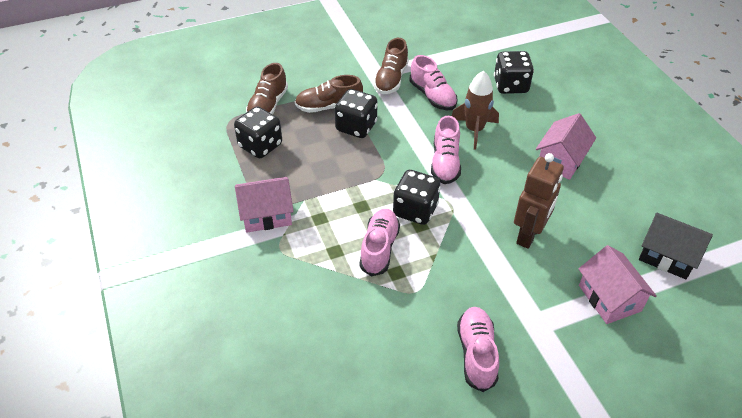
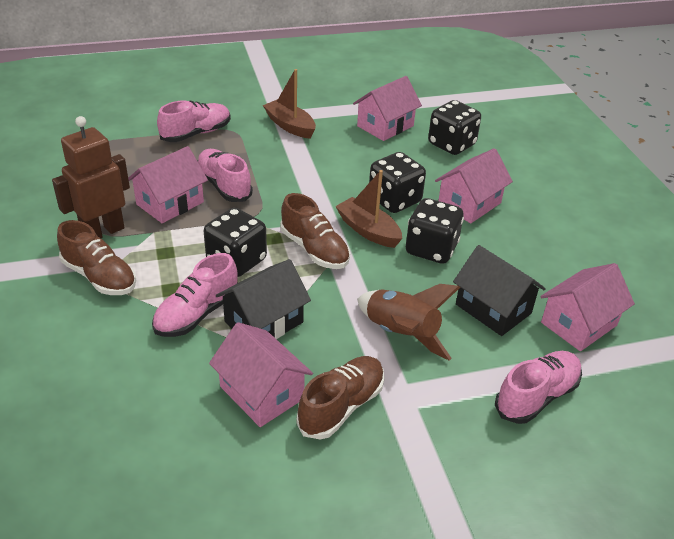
black house: 1 -> 2
brown boat: 0 -> 2
pink house: 3 -> 5

